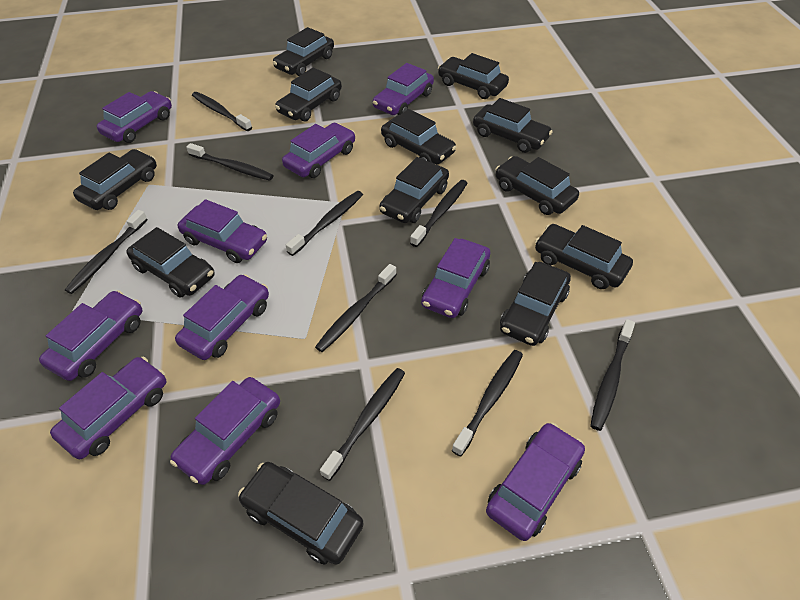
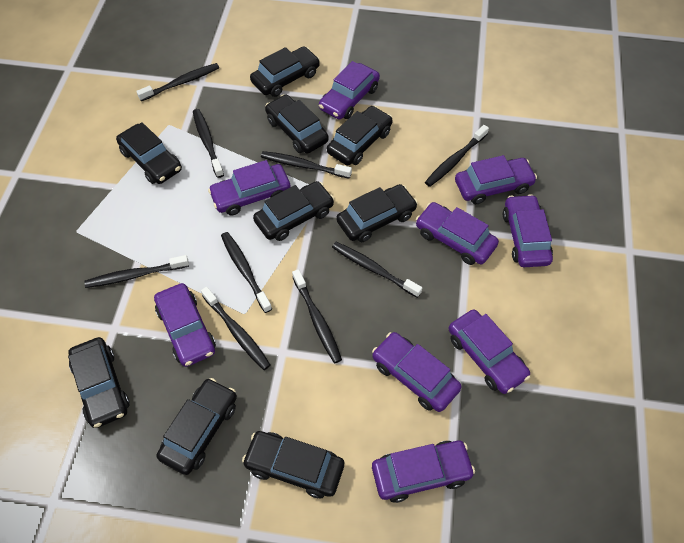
black car: 12 -> 9
purple car: 10 -> 9

